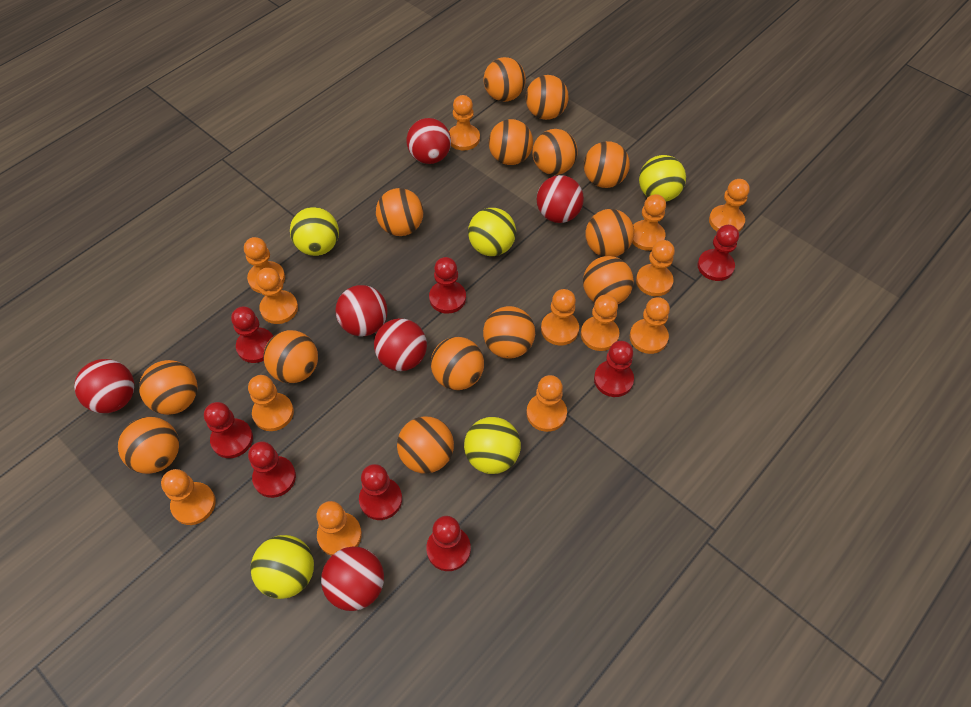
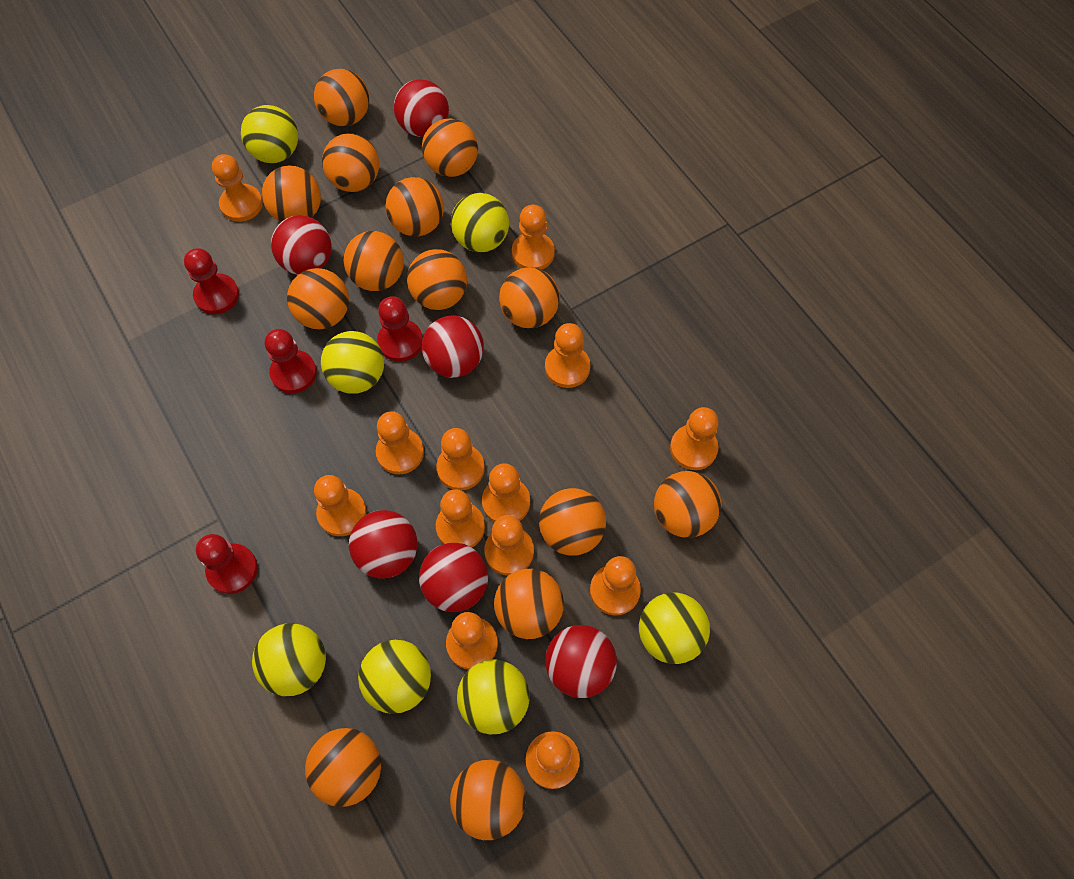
red pawn: 8 -> 4
yellow ball: 5 -> 7

